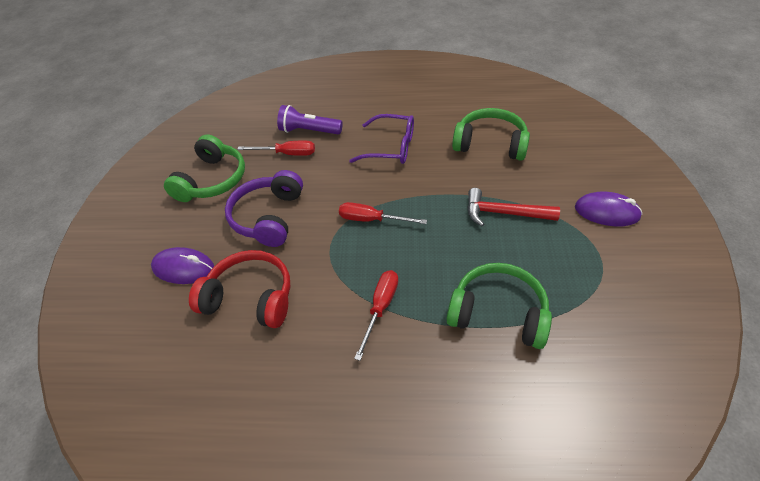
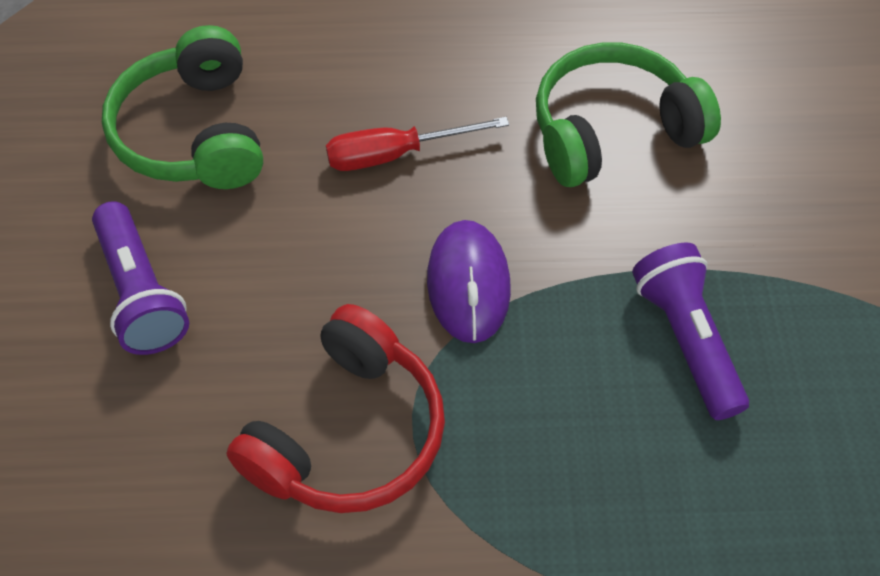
green headphones: 3 -> 2
purple flashlight: 1 -> 2
purple glasses: 1 -> 0
purple headphones: 1 -> 0
purple mouse: 2 -> 1
red hammer: 1 -> 0
red screwdriver: 3 -> 1

